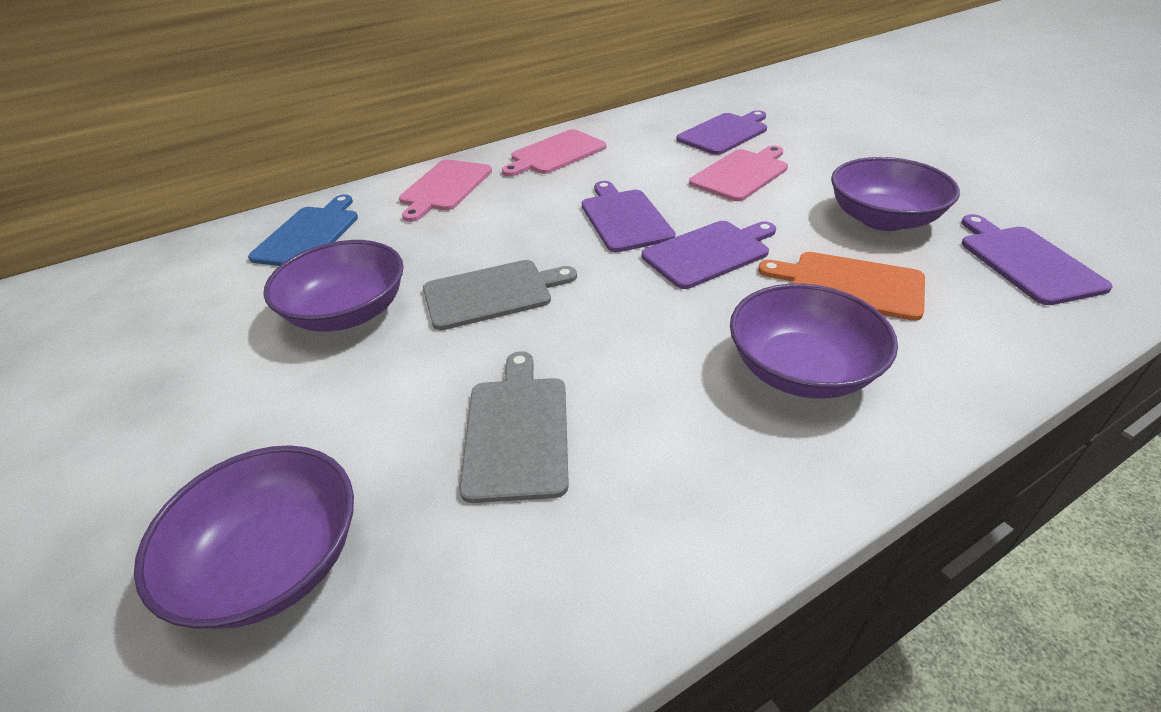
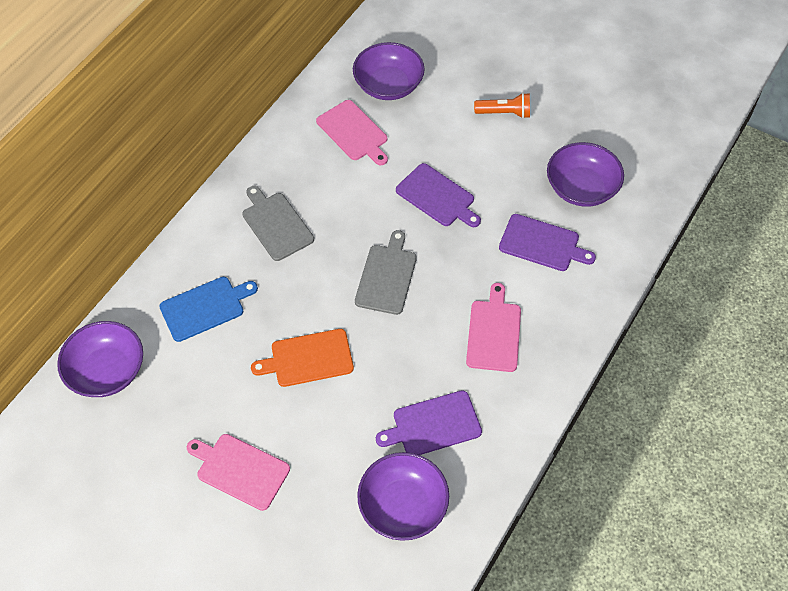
orange flashlight: 0 -> 1
purple cutting board: 4 -> 3

